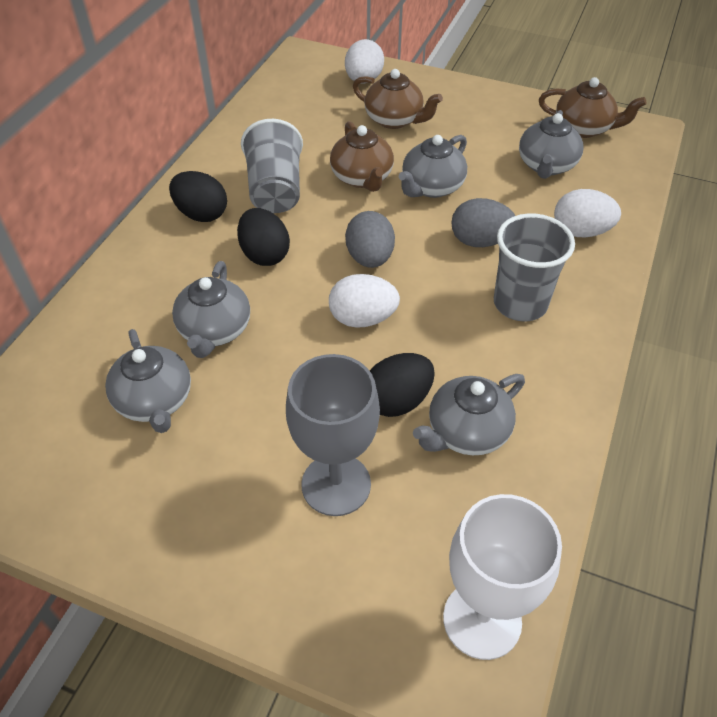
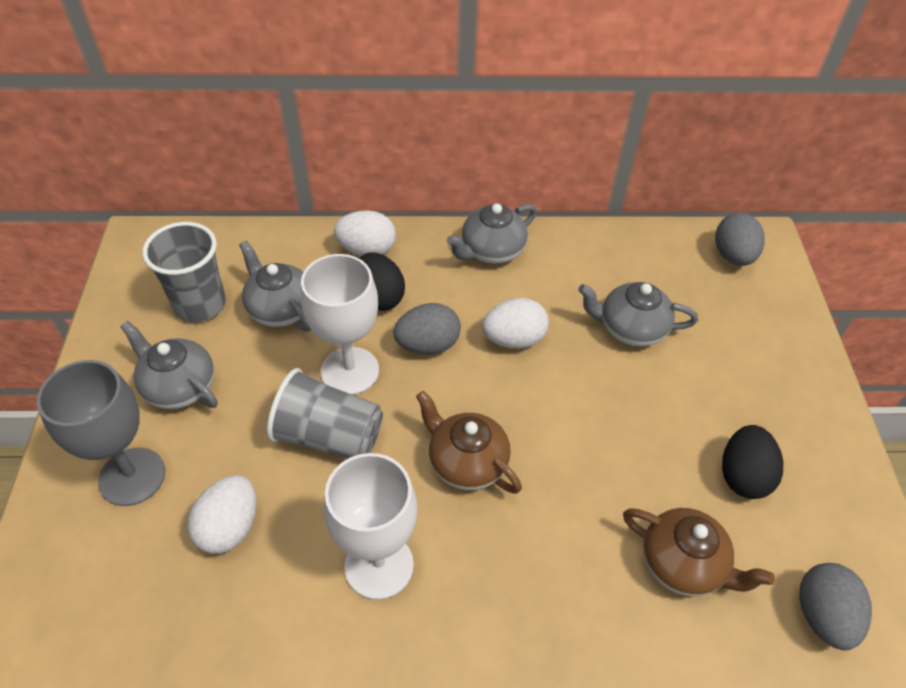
black egg: 3 -> 2
brown teapot: 3 -> 2
grey egg: 2 -> 3
grey teapot: 5 -> 4
white goblet: 1 -> 2

